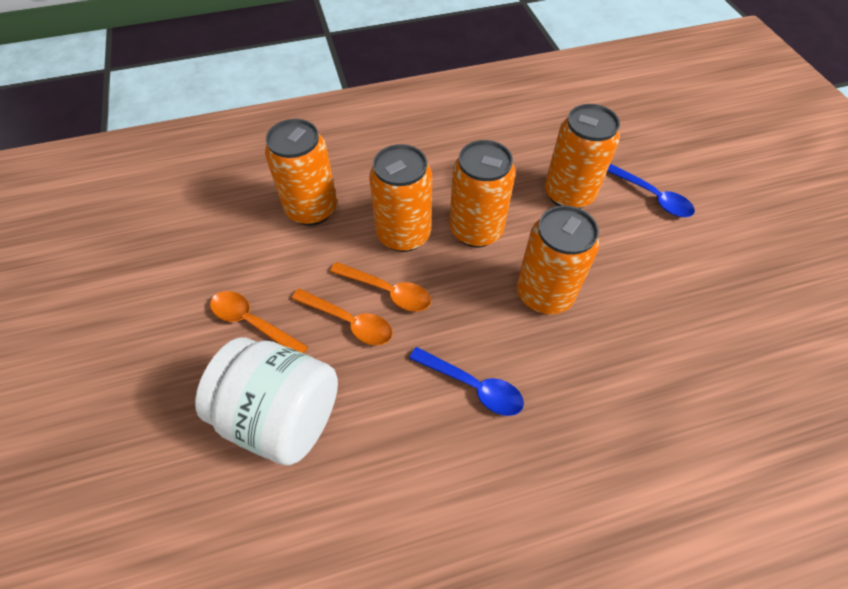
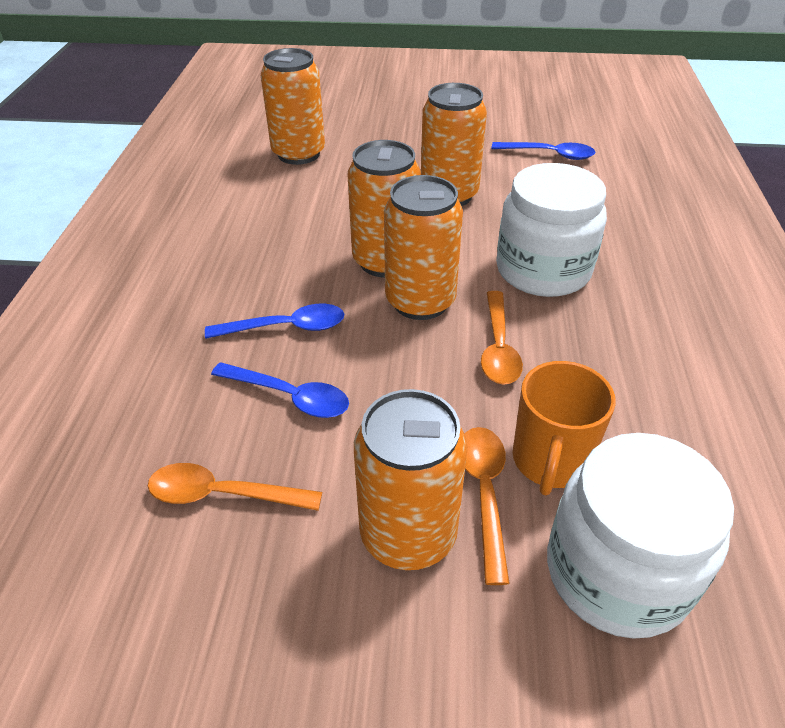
blue spoon: 2 -> 3
orange mug: 0 -> 1
white jar: 1 -> 2

